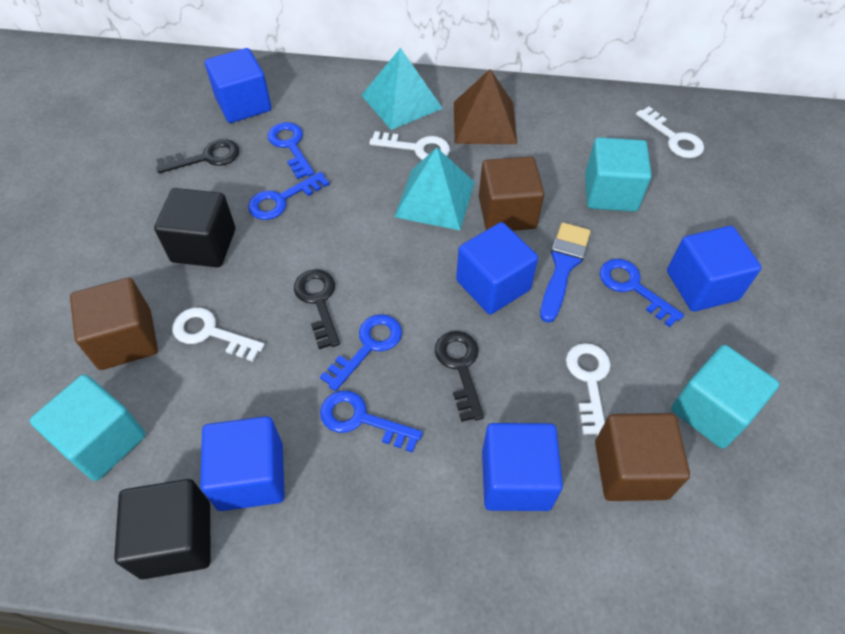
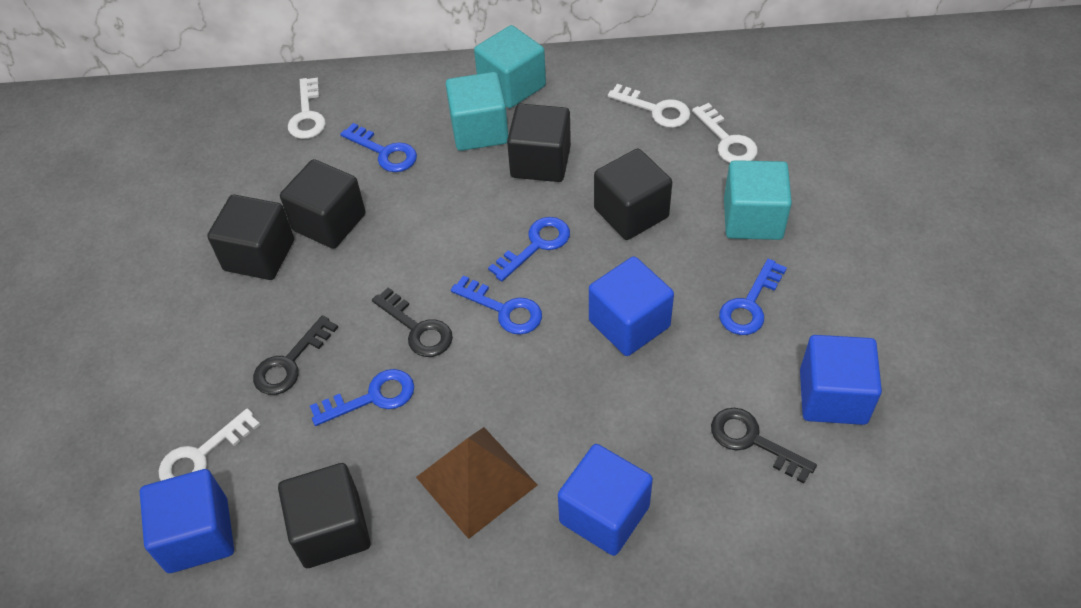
black cube: 2 -> 5
blue brush: 1 -> 0
blue cube: 5 -> 4
brown cube: 3 -> 0
turquoise pyramid: 2 -> 0

